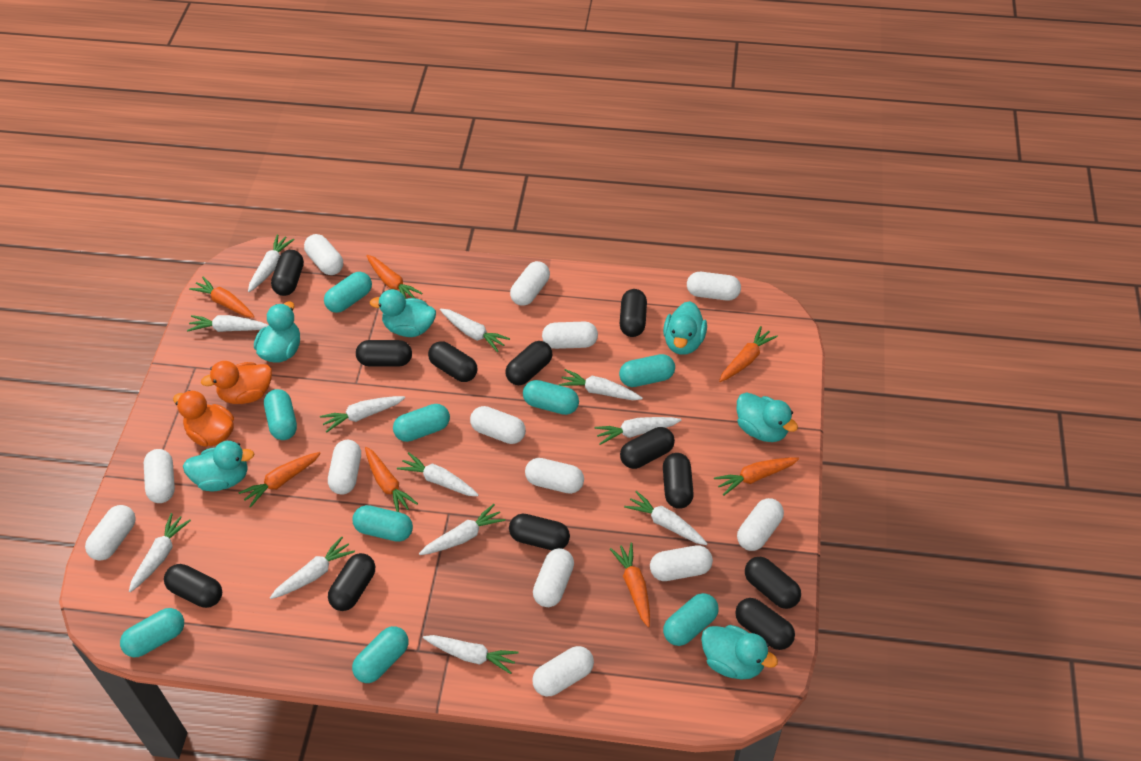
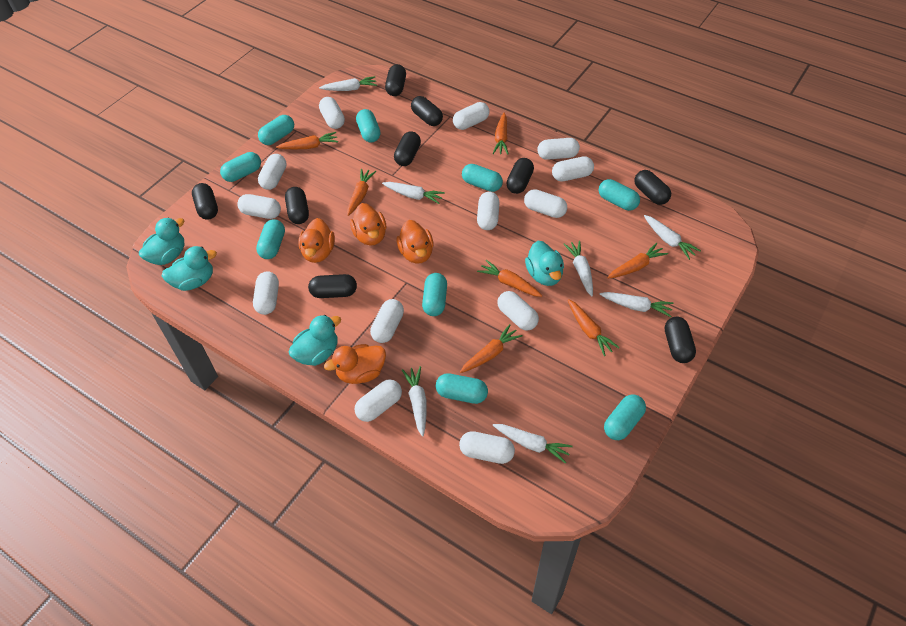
black capsule: 12 -> 9
orange duck: 2 -> 4
turquoise duck: 6 -> 4
white carrot: 12 -> 7

